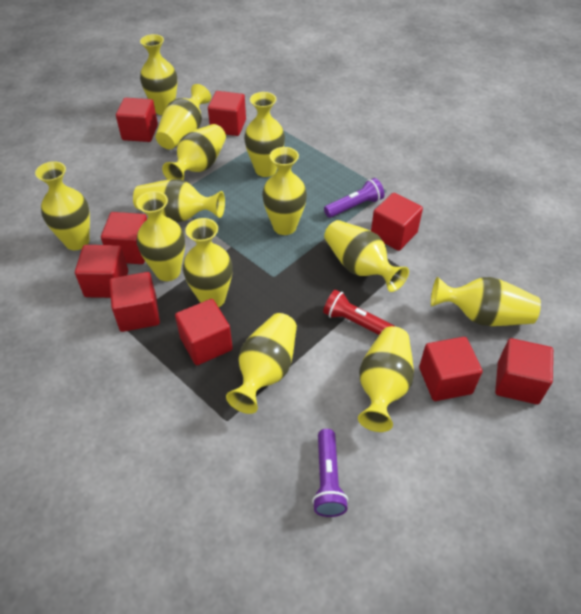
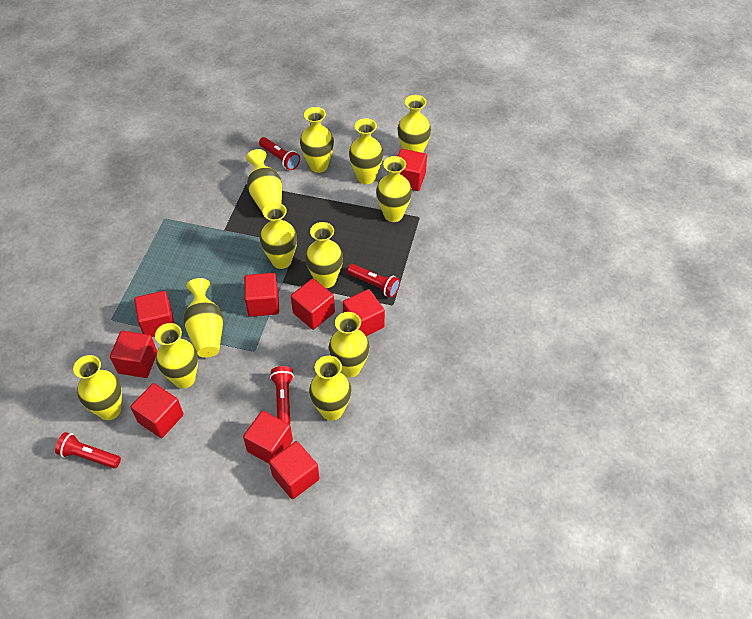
purple flashlight: 2 -> 0
red flashlight: 1 -> 4
yellow vase: 13 -> 12

